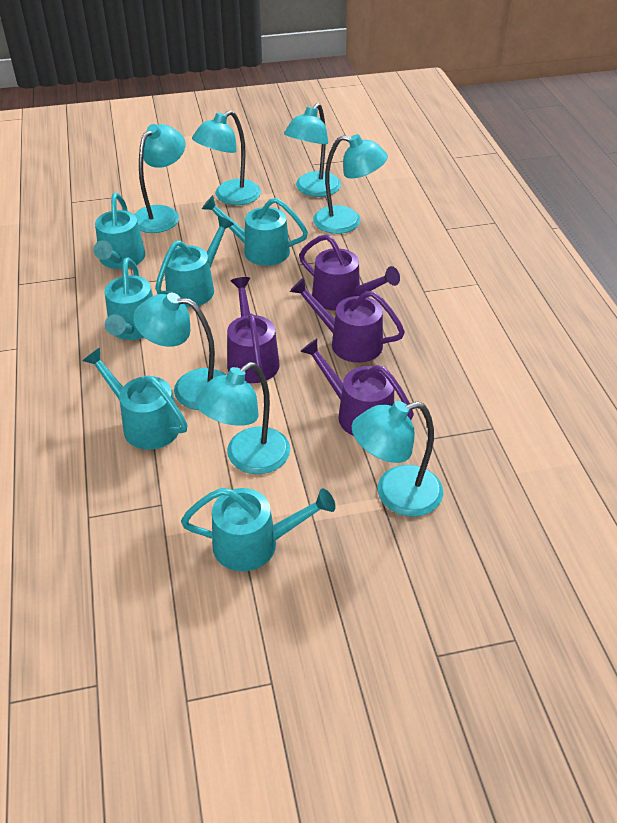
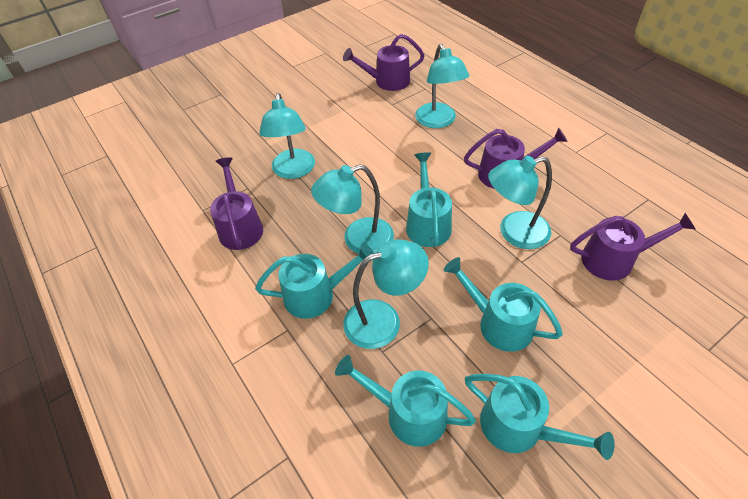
turquoise lamp: 7 -> 5
turquoise watering can: 6 -> 5

